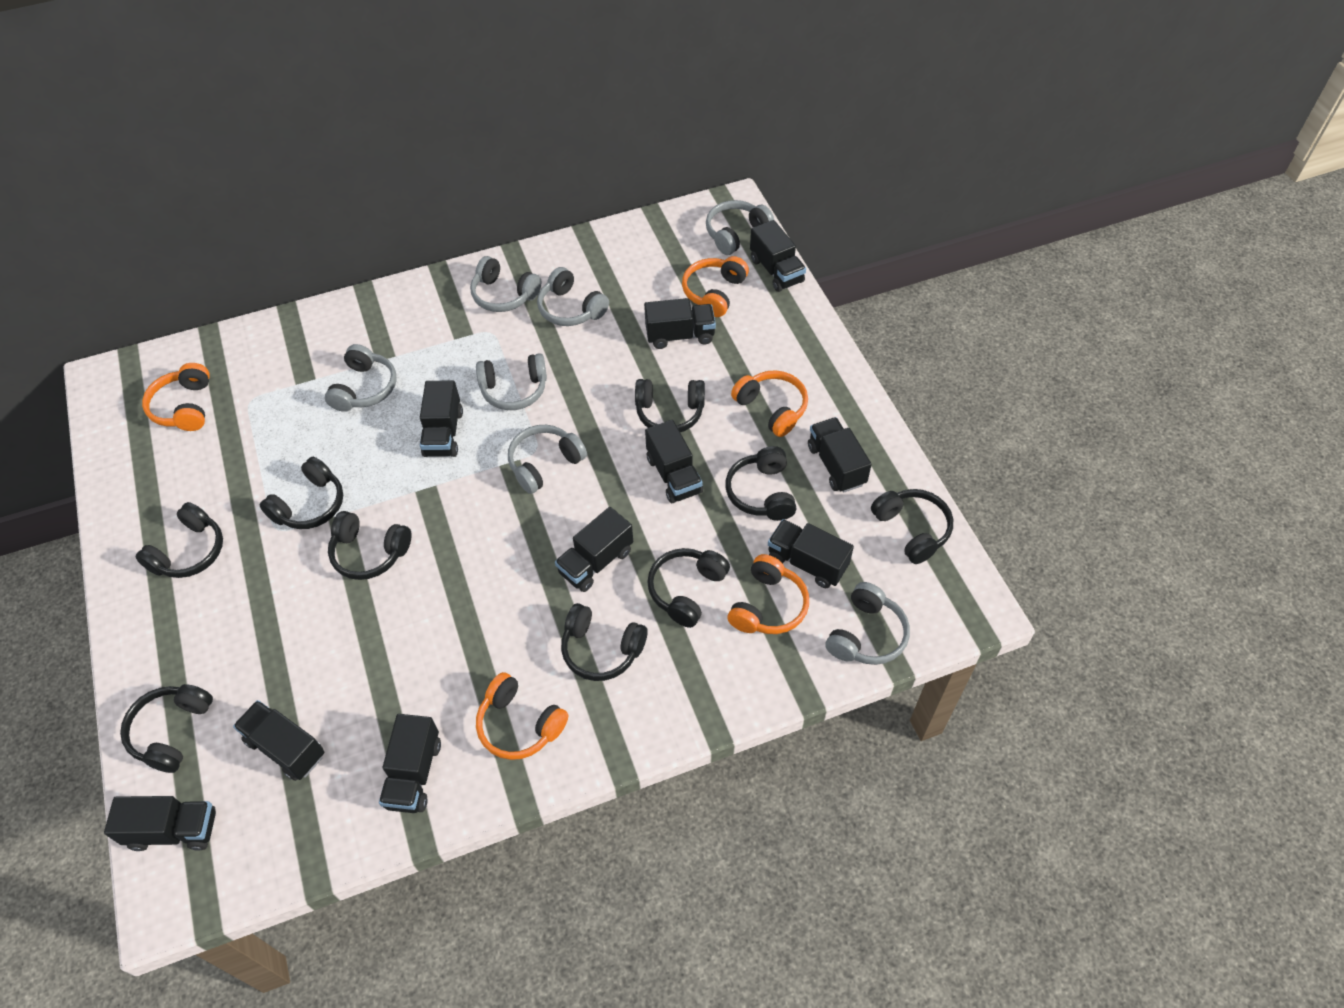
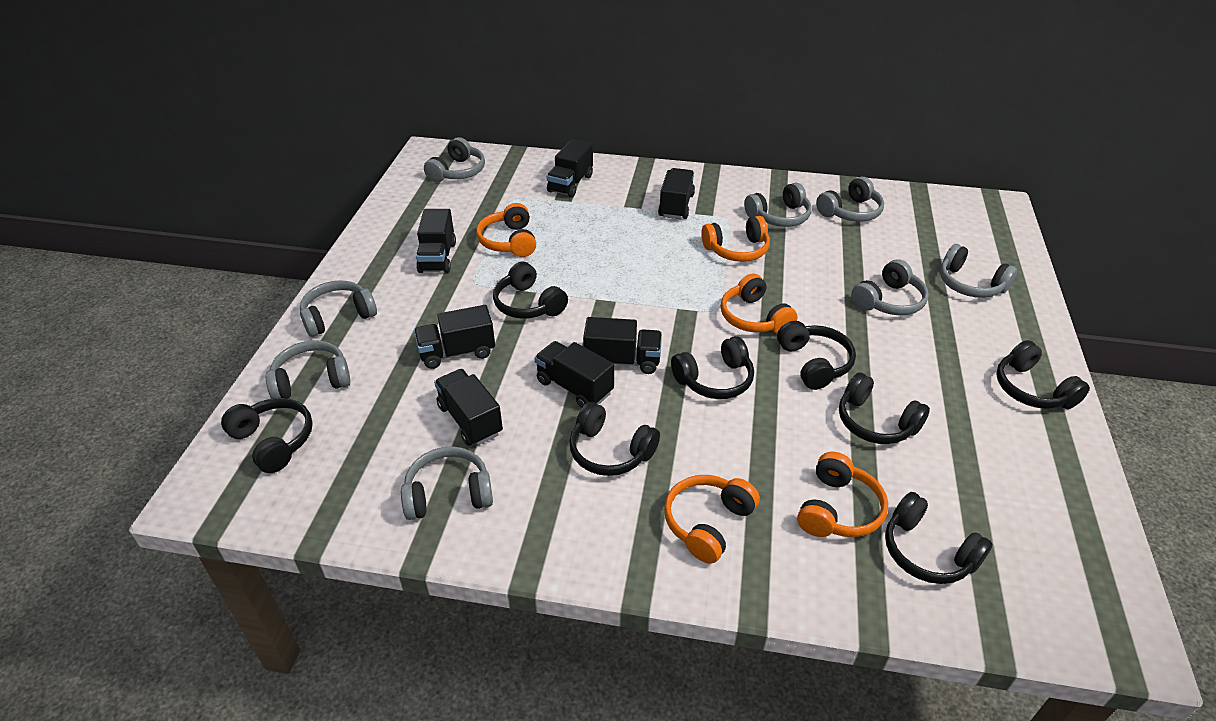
black headphones: 9 -> 8
black truck: 10 -> 7
grey headphones: 7 -> 8

